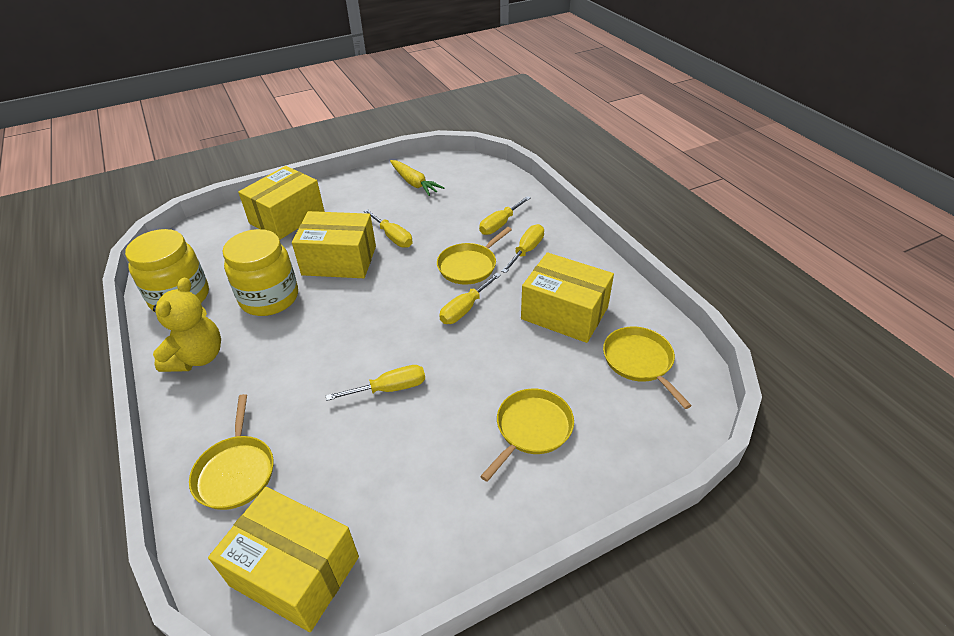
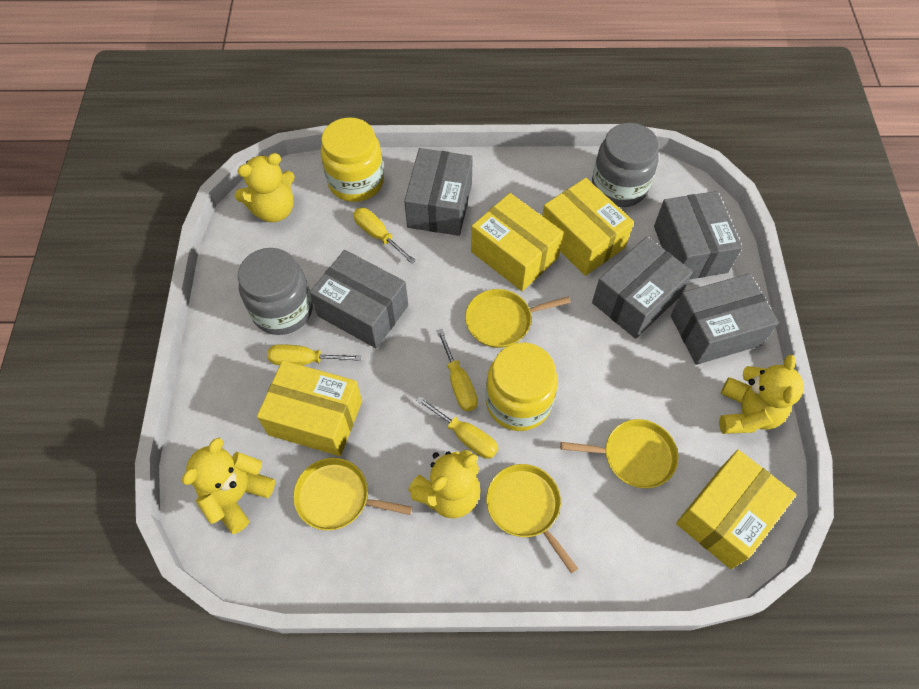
grey box: 0 -> 5
grey jar: 0 -> 2
yellow carrot: 1 -> 0
yellow screwdriver: 5 -> 4
yellow teddy bear: 1 -> 4

